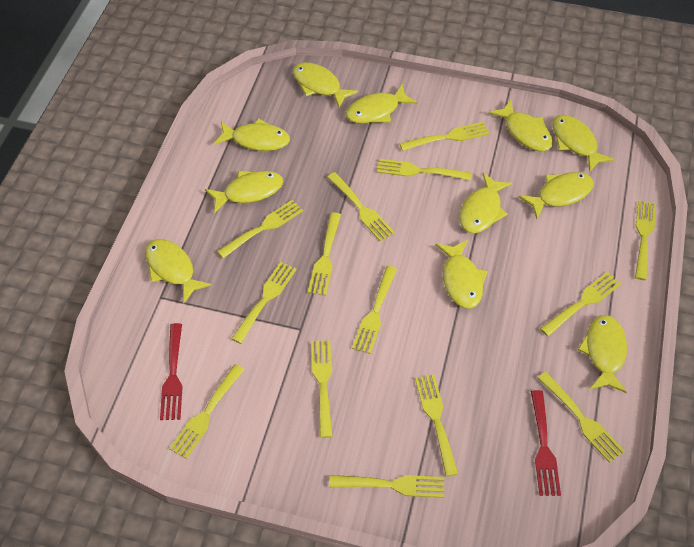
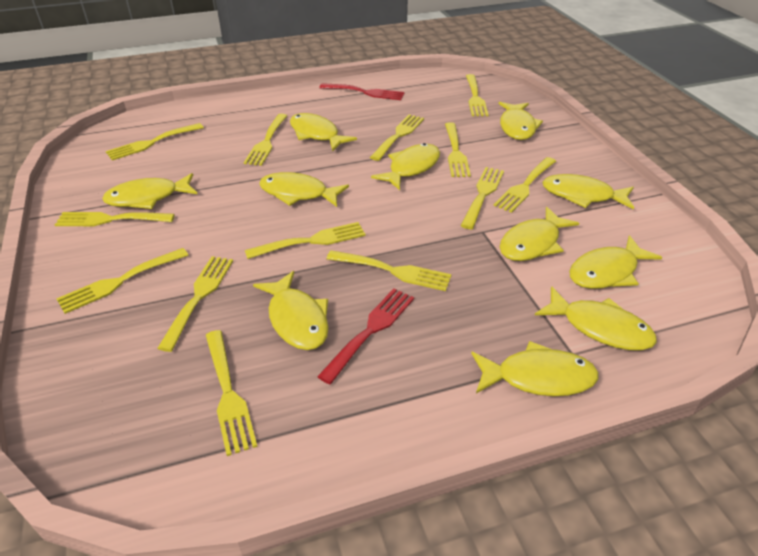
yellow fork: 14 -> 13

